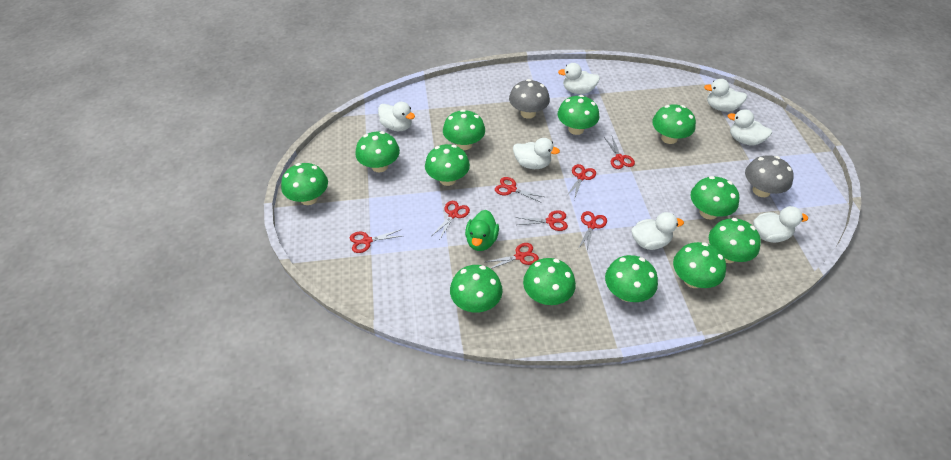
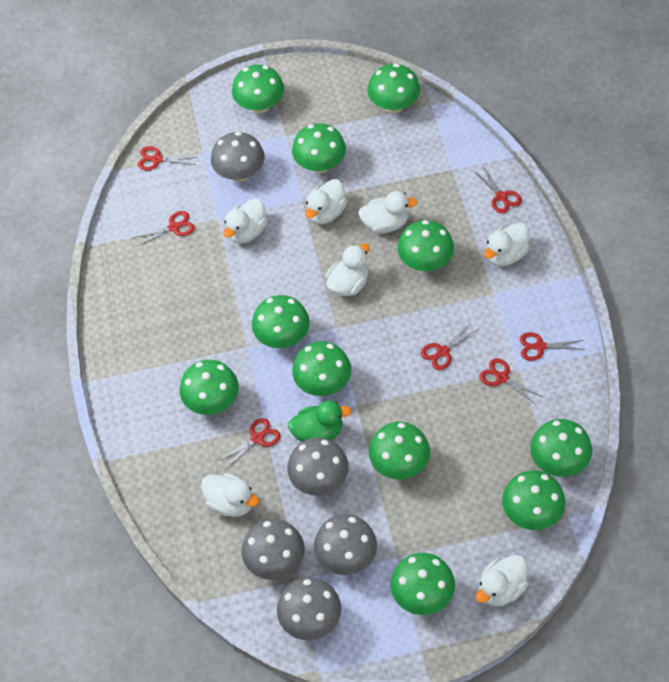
green mushroom: 12 -> 11
grey mushroom: 2 -> 5
red scissors: 8 -> 7

